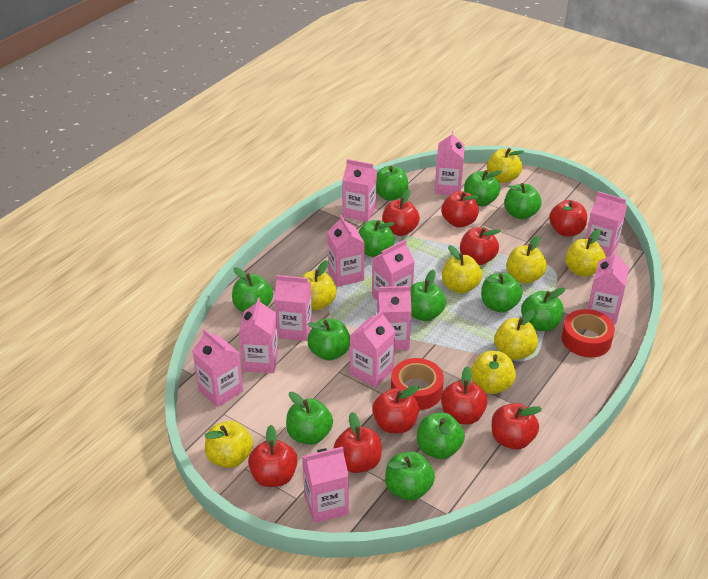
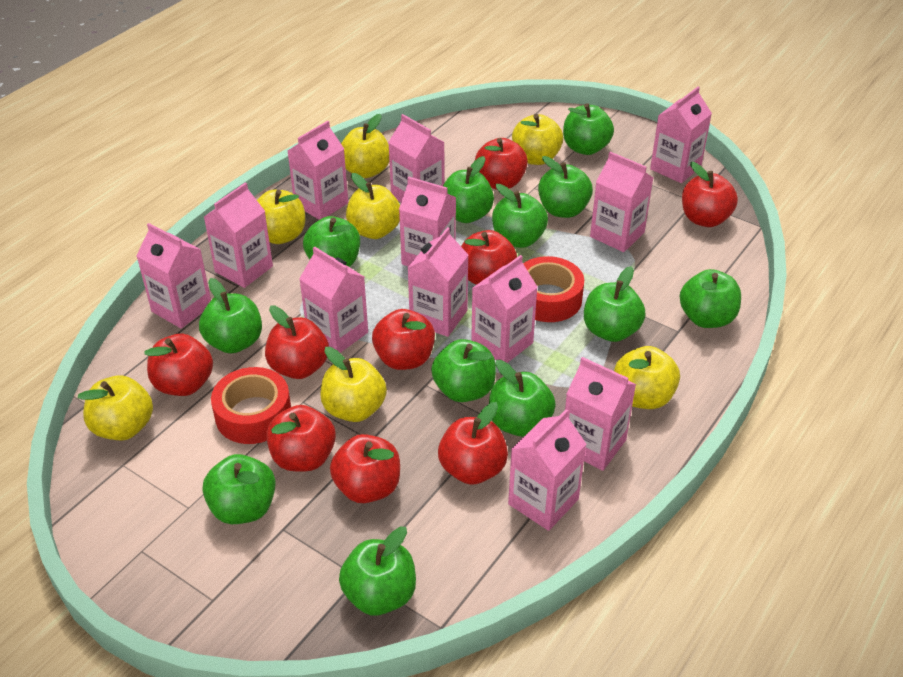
yellow apple: 8 -> 7

